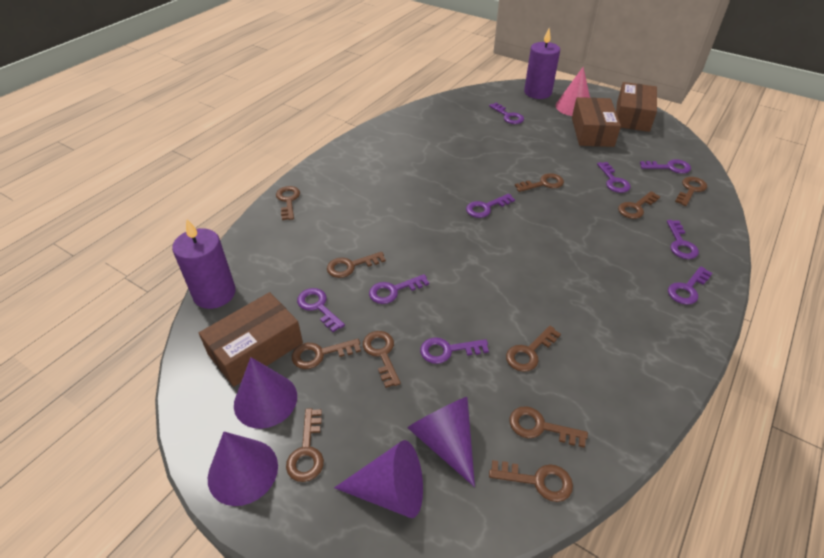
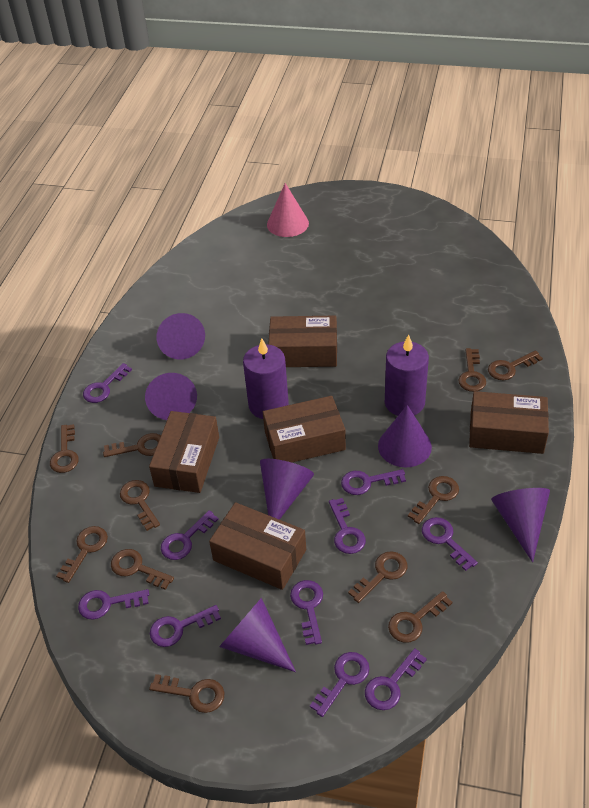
brown box: 3 -> 5
purple cone: 4 -> 6
purple key: 9 -> 10

